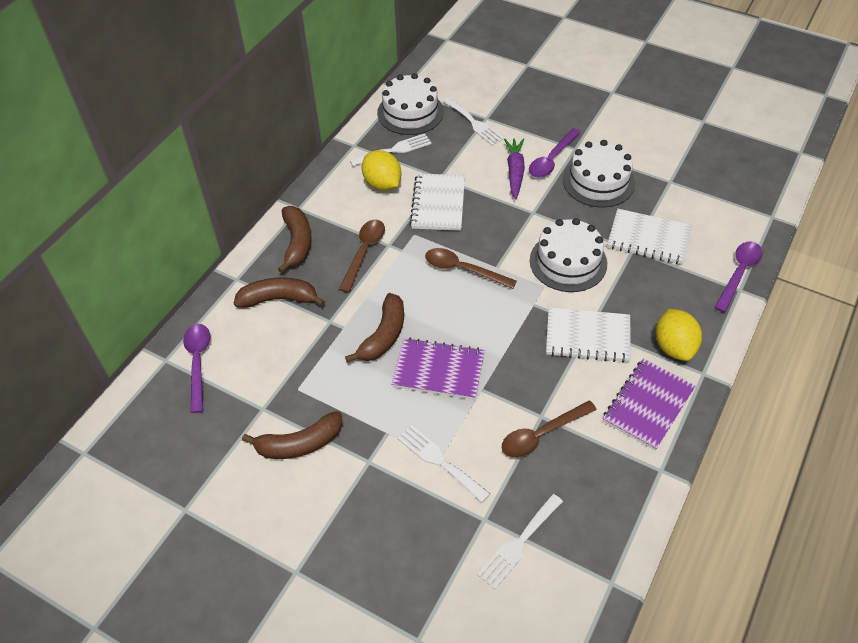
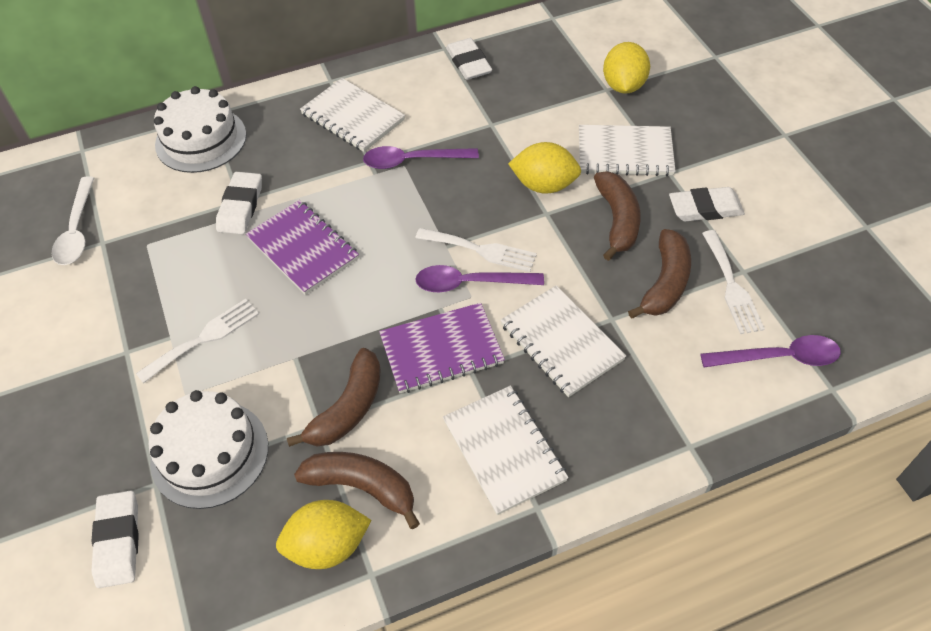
brown spoon: 3 -> 0
purple carrot: 1 -> 0
white cake: 3 -> 2
white eraser: 0 -> 4
white fork: 4 -> 3
white notebook: 3 -> 4
white spoon: 0 -> 1
yellow lemon: 2 -> 3

